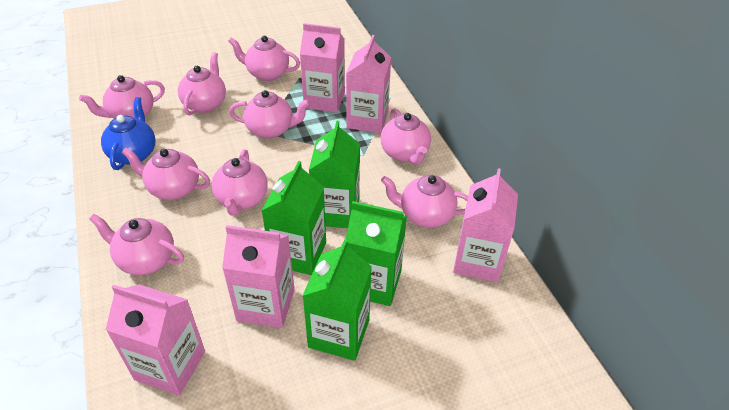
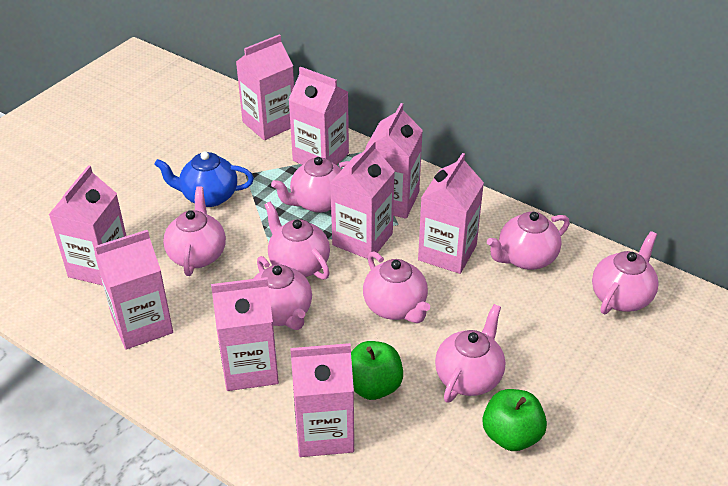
green apple: 0 -> 2
green carton: 4 -> 0
pink carton: 5 -> 9
pink teapot: 9 -> 8

